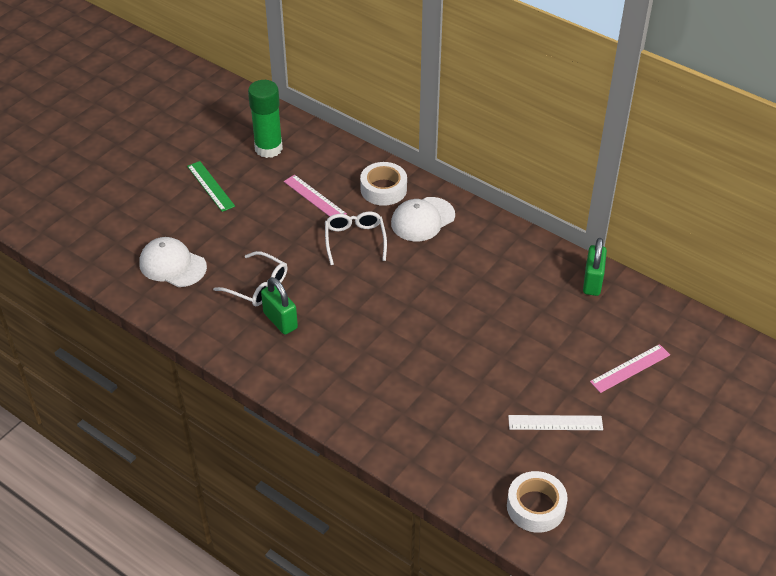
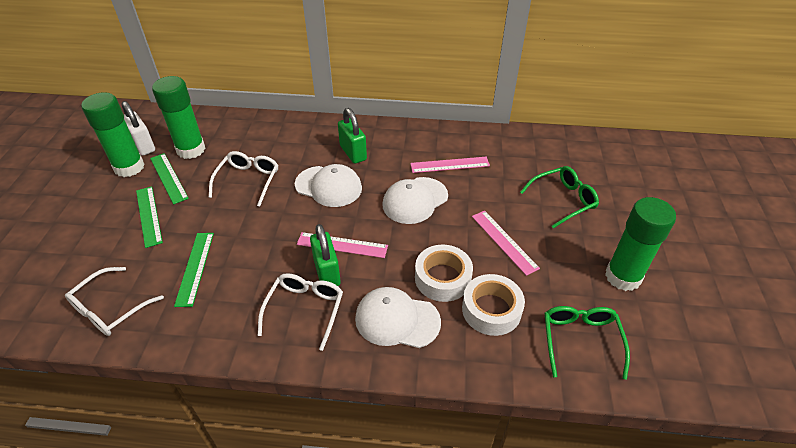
green glasses: 0 -> 2
green glue stick: 1 -> 3
green ruler: 1 -> 3
pink ruler: 2 -> 3
white cap: 2 -> 3
white glasses: 2 -> 3
white padlock: 0 -> 1
white ruler: 1 -> 0

